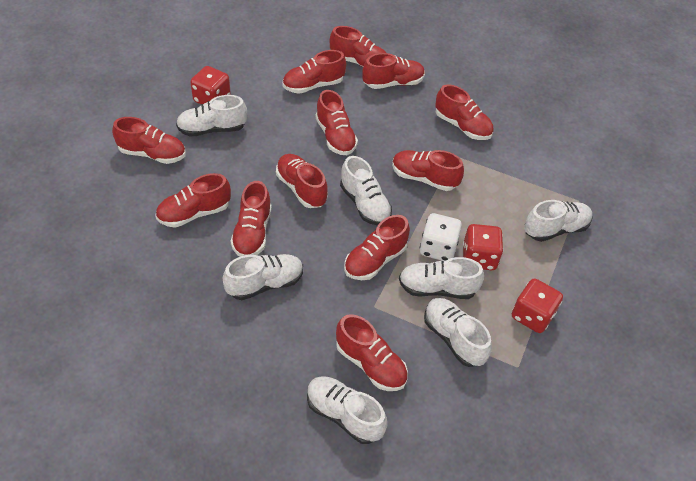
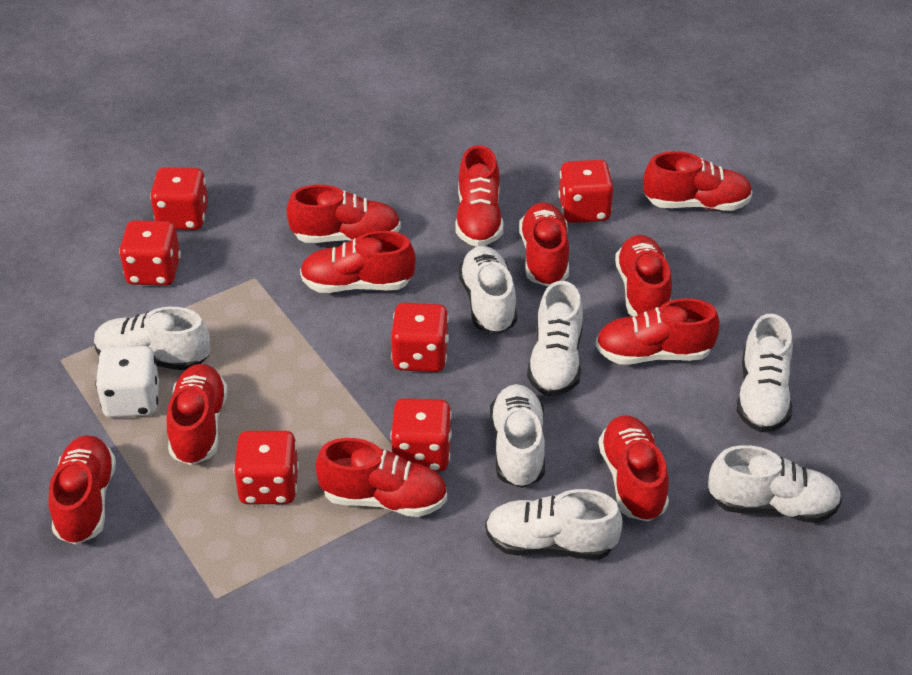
red dice: 3 -> 6
red shoe: 12 -> 11

